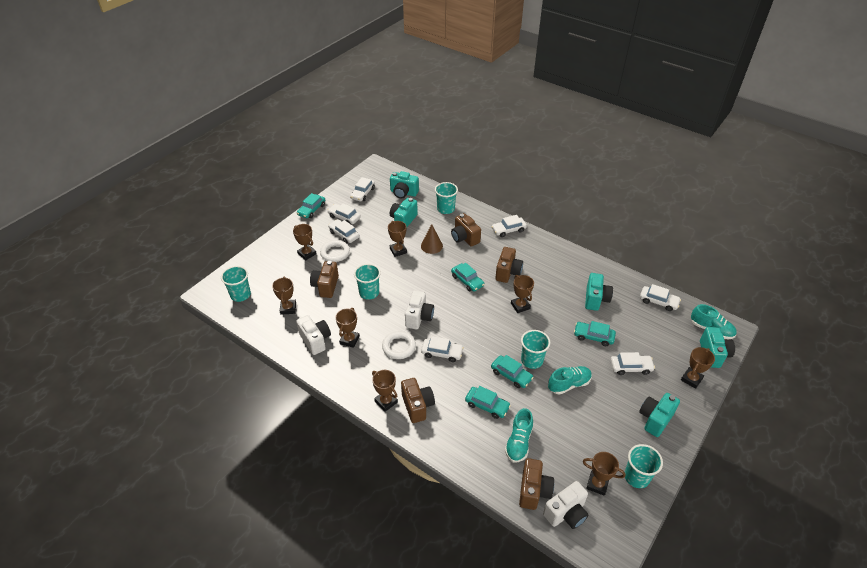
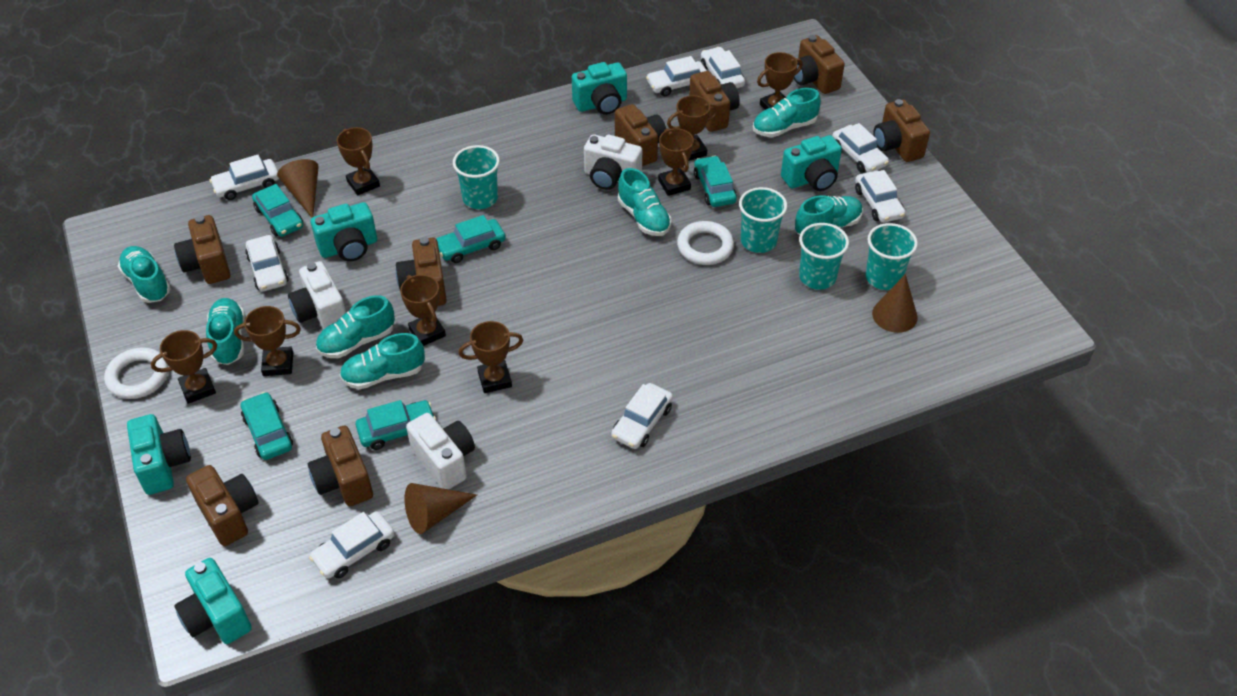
brown camera: 5 -> 8
brown cone: 1 -> 3
turquoise cup: 5 -> 4
turquoise shoe: 3 -> 7
white car: 7 -> 8

